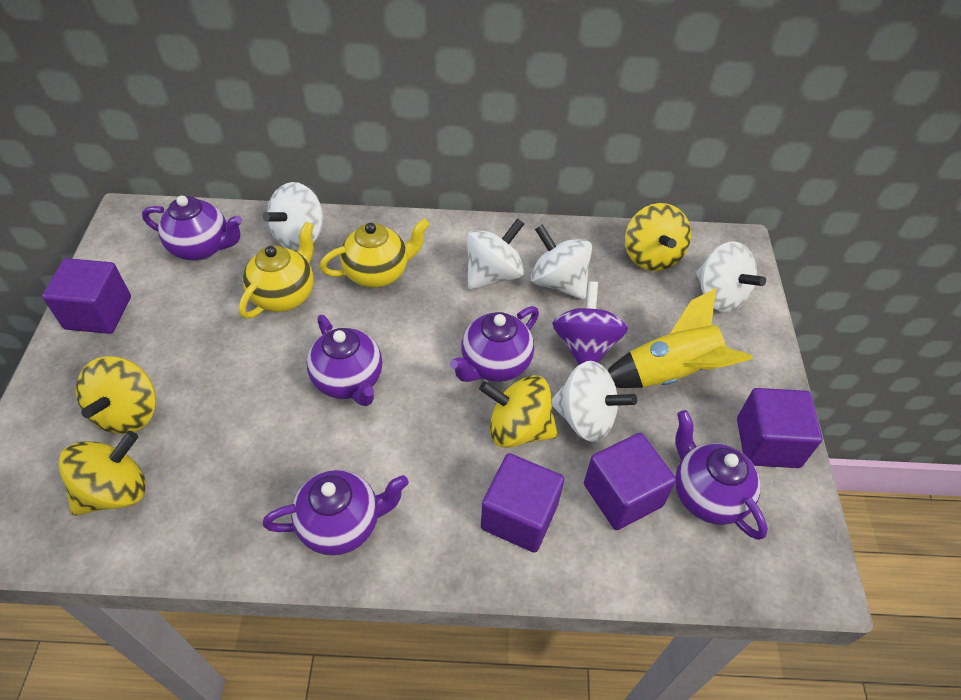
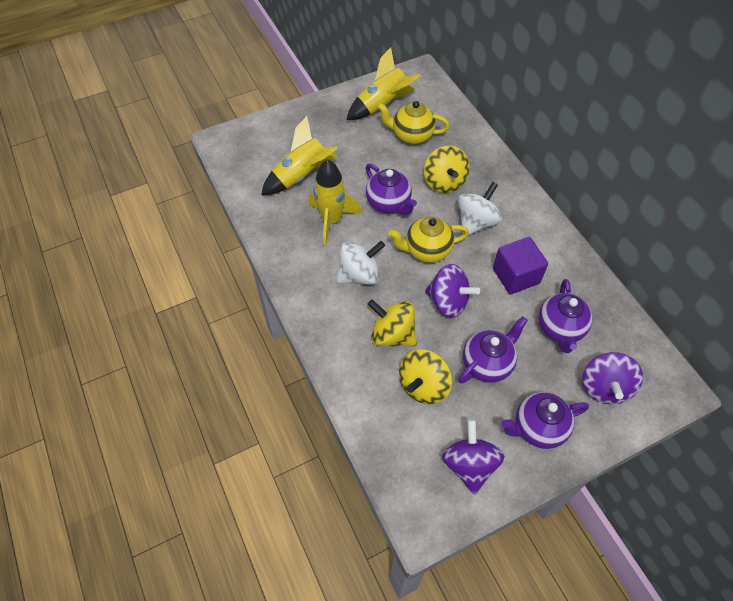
purple cube: 4 -> 1
purple spinning top: 1 -> 3
purple teapot: 5 -> 4
white spinning top: 5 -> 2
yellow rocket: 1 -> 3
yellow spinning top: 4 -> 3

